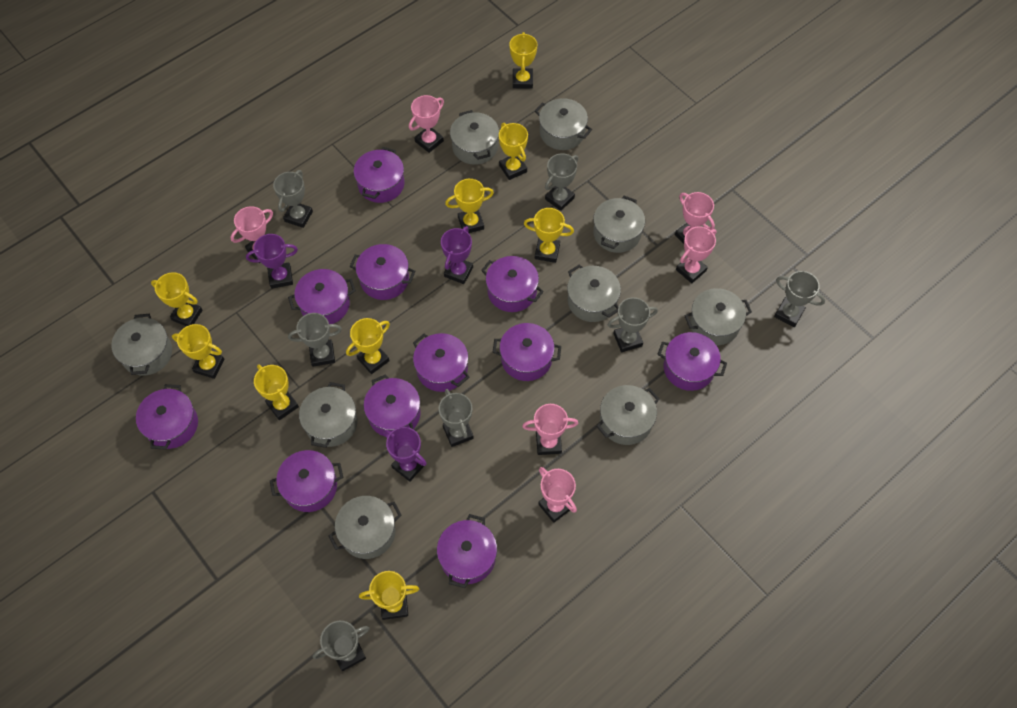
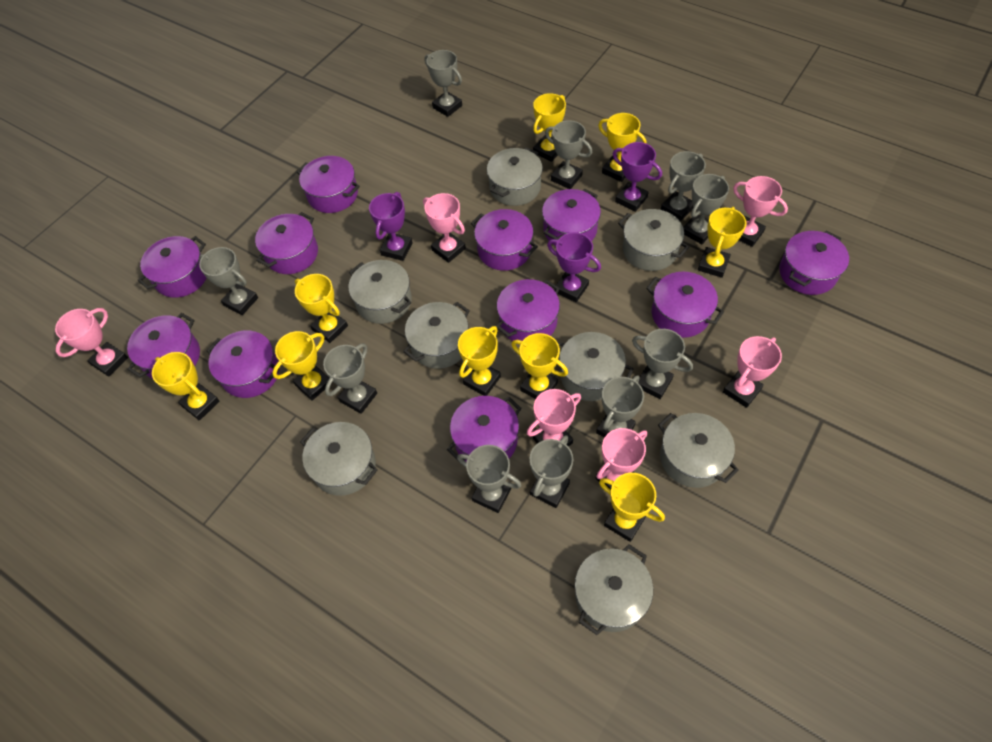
grey pot: 9 -> 8
grey trophy: 7 -> 10

